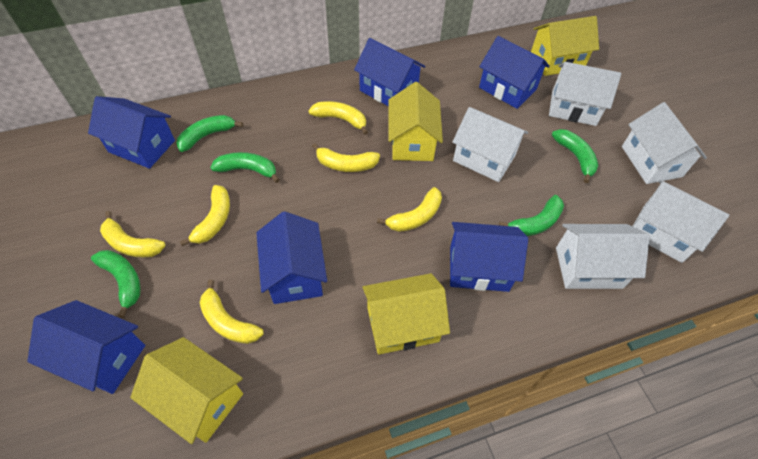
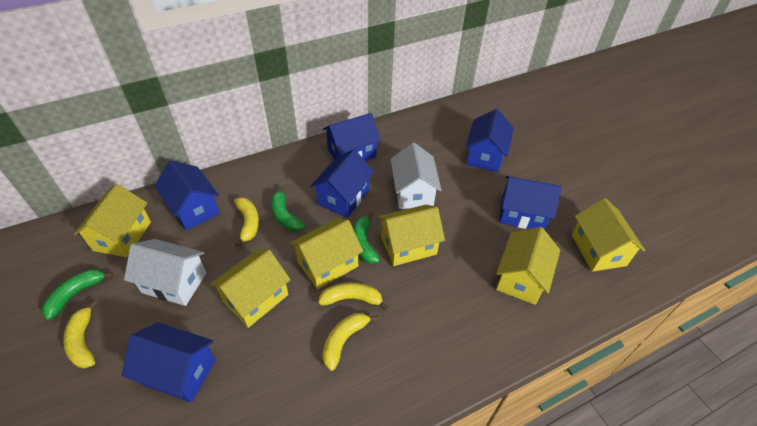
green banana: 5 -> 3
white house: 5 -> 2
yellow banana: 6 -> 4
yellow house: 4 -> 6

